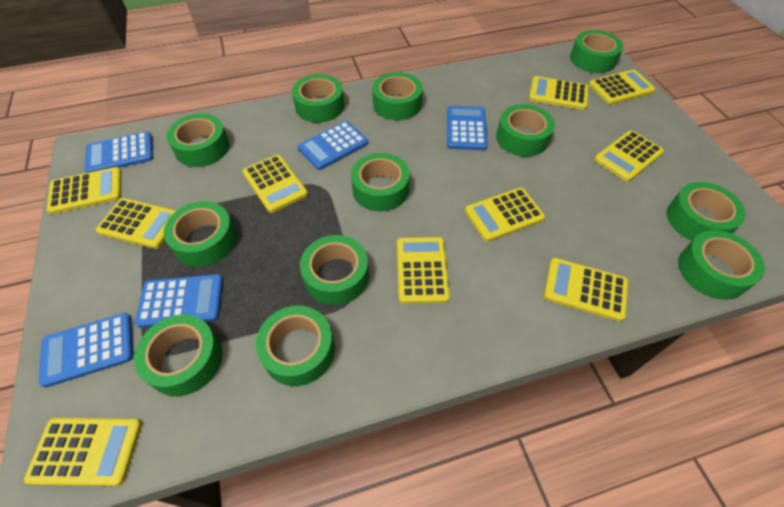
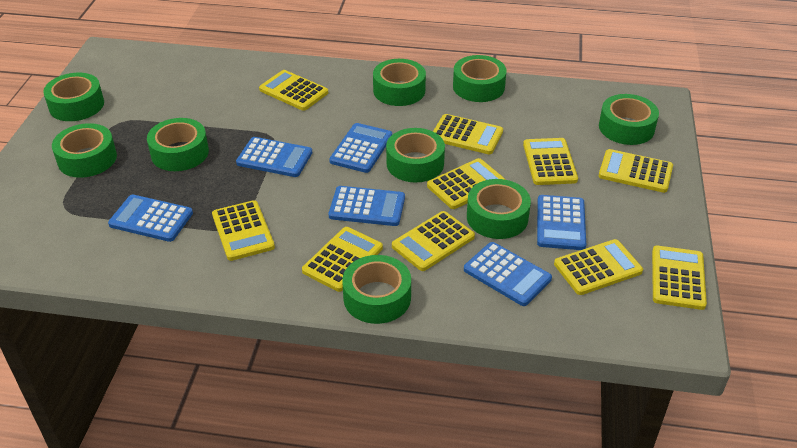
blue calculator: 5 -> 6
green tape: 12 -> 9

